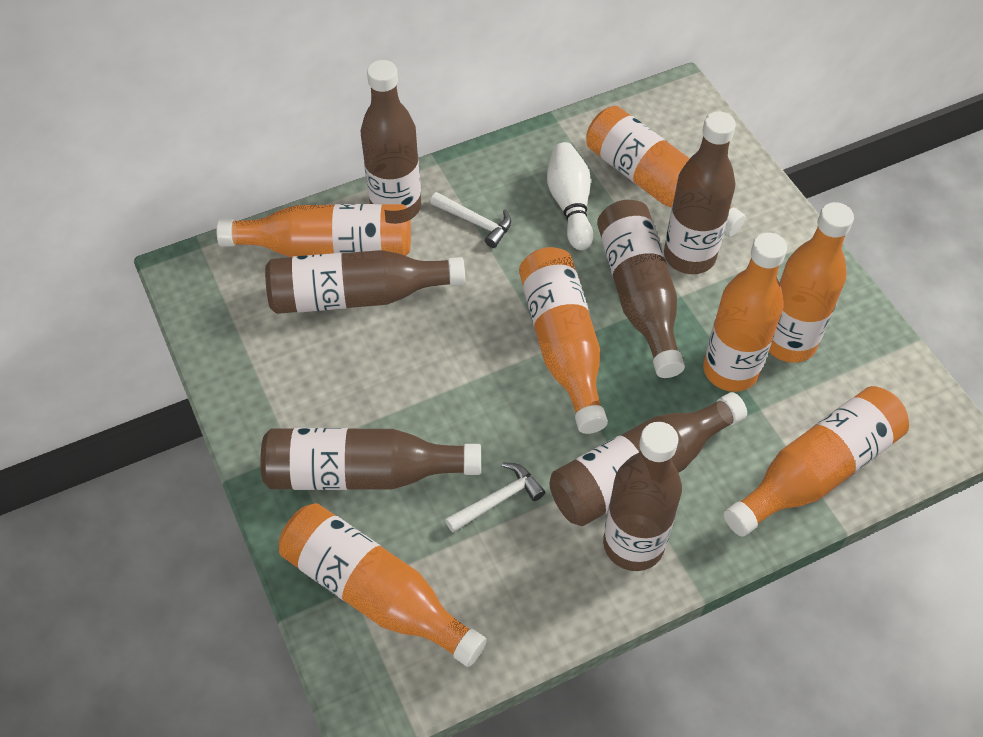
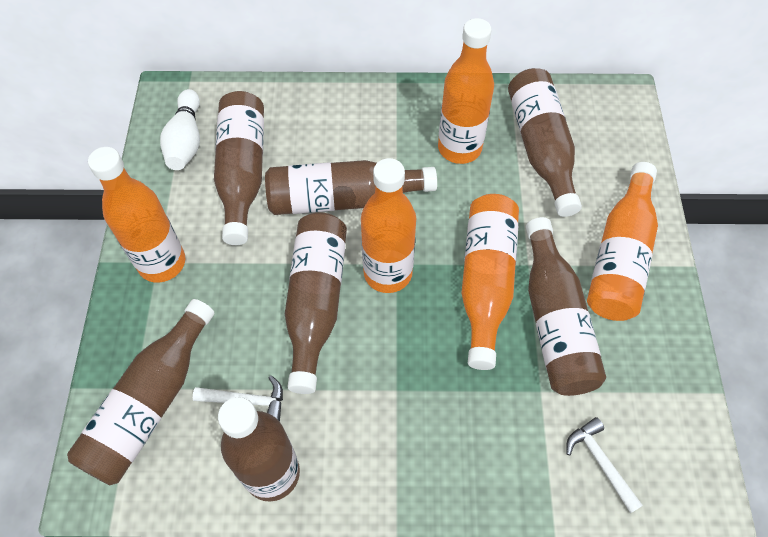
orange bottle: 7 -> 5

